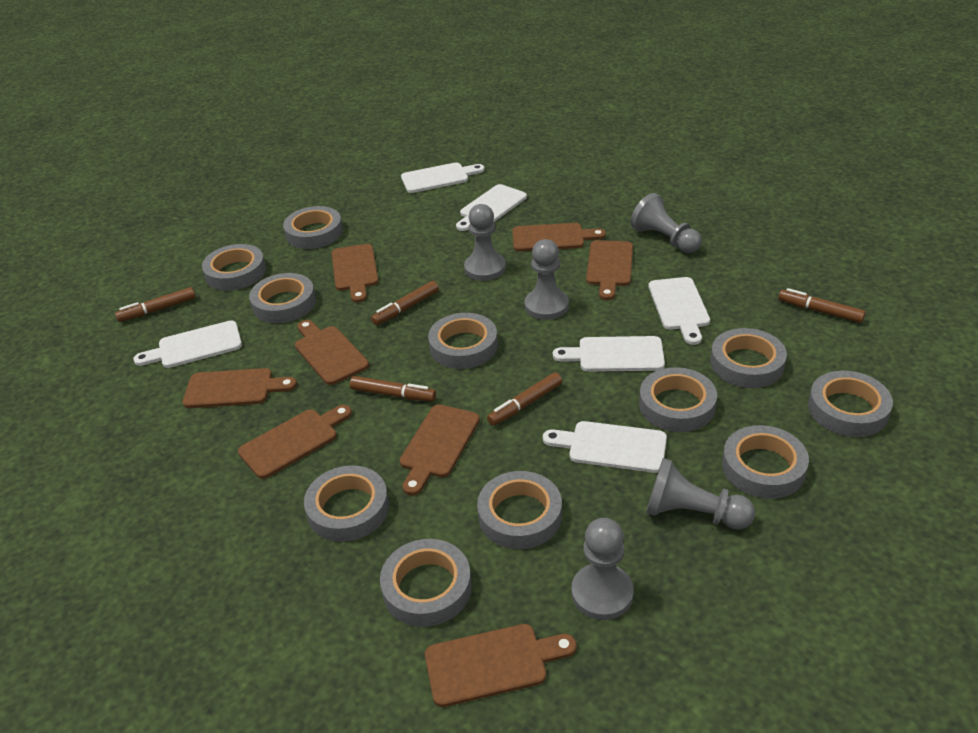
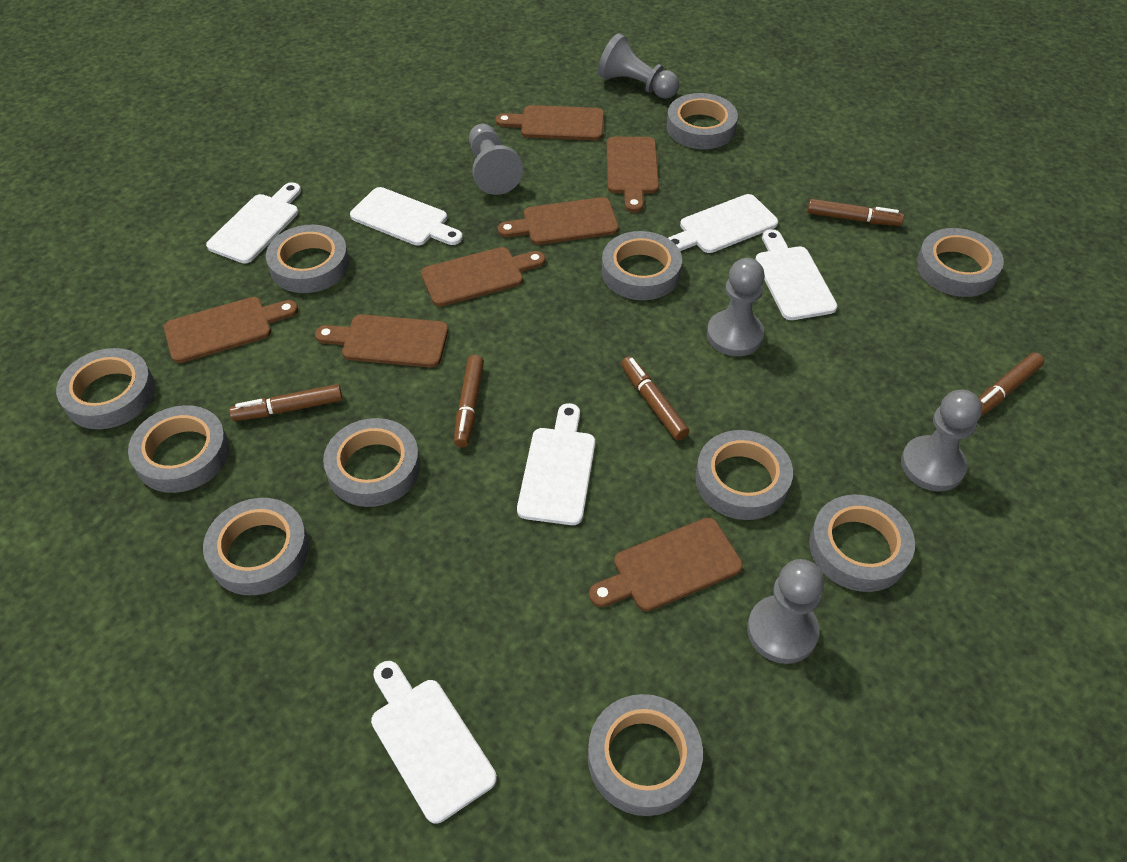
brown cutting board: 8 -> 7

